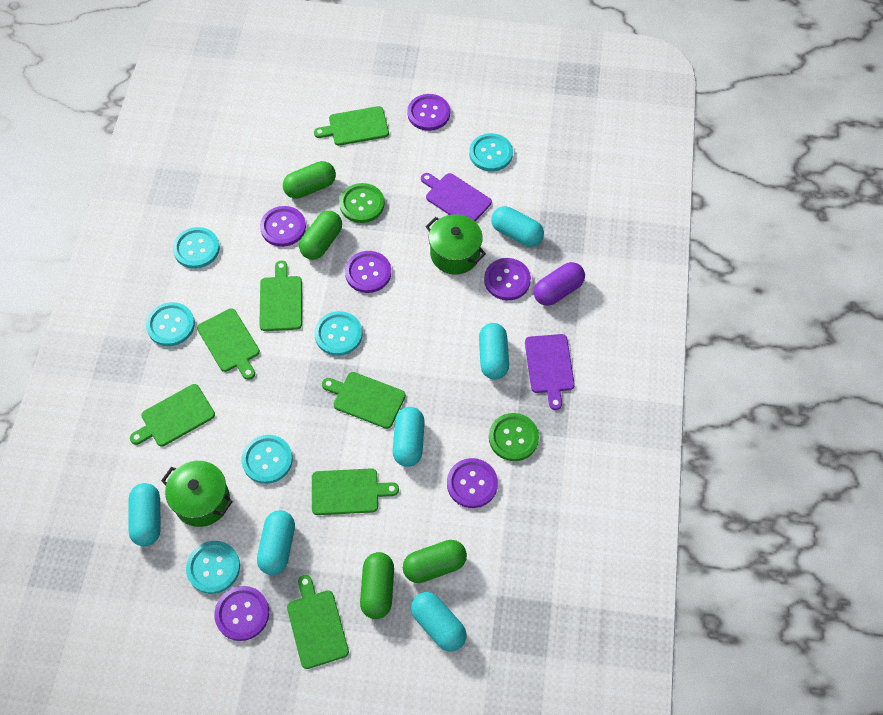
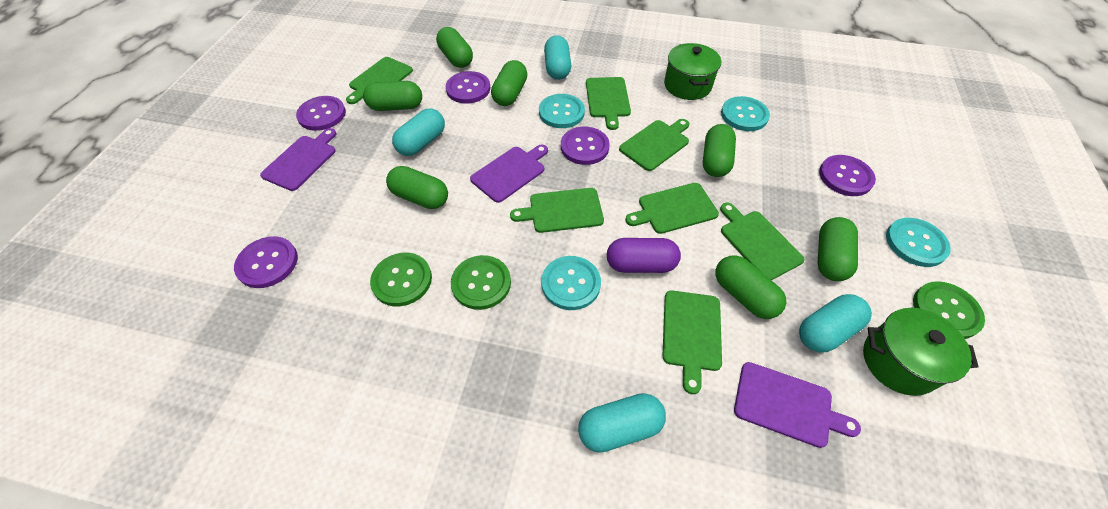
green button: 2 -> 3
green capsule: 4 -> 7
purple button: 6 -> 5
purple cutting board: 2 -> 3
turquoise button: 6 -> 4
turquoise capsule: 6 -> 4

